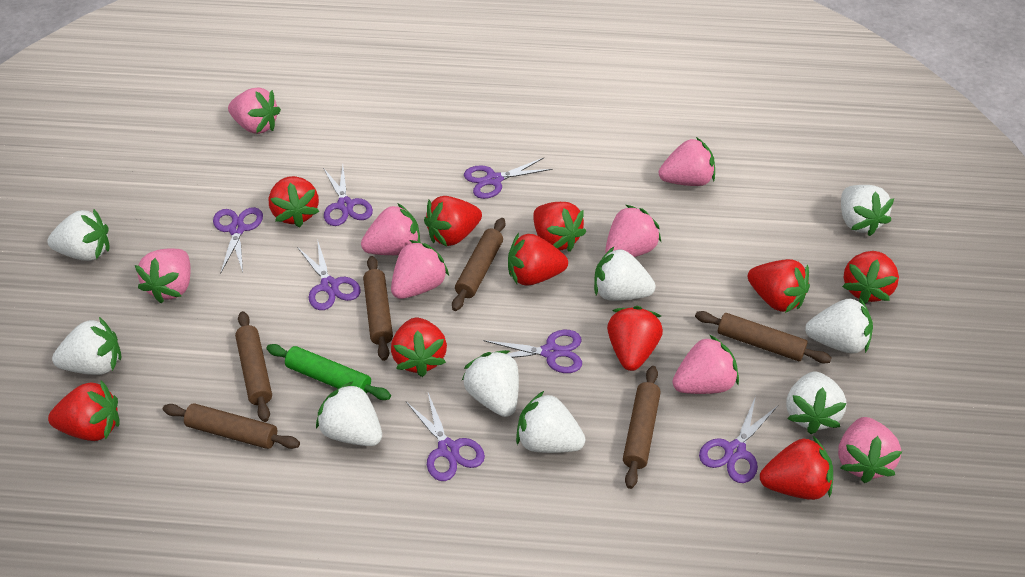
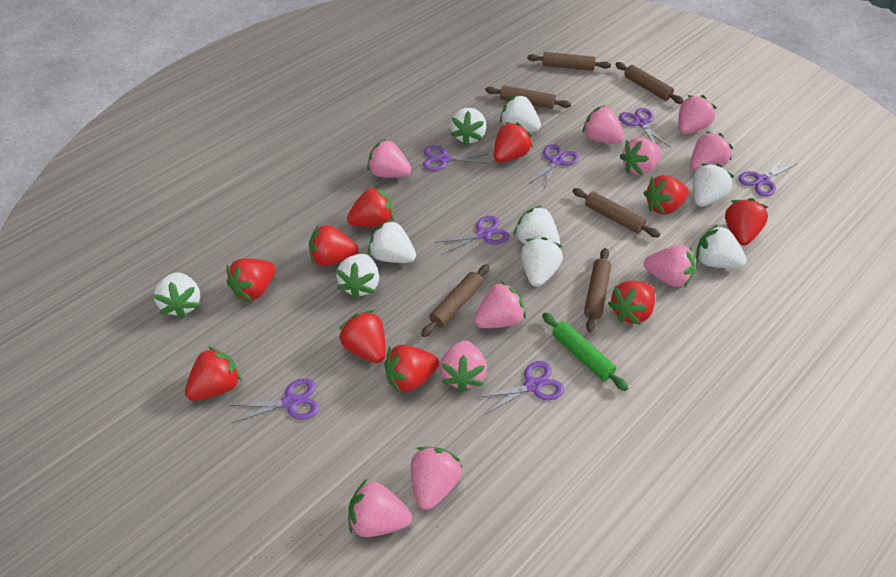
pink strawberry: 8 -> 10

